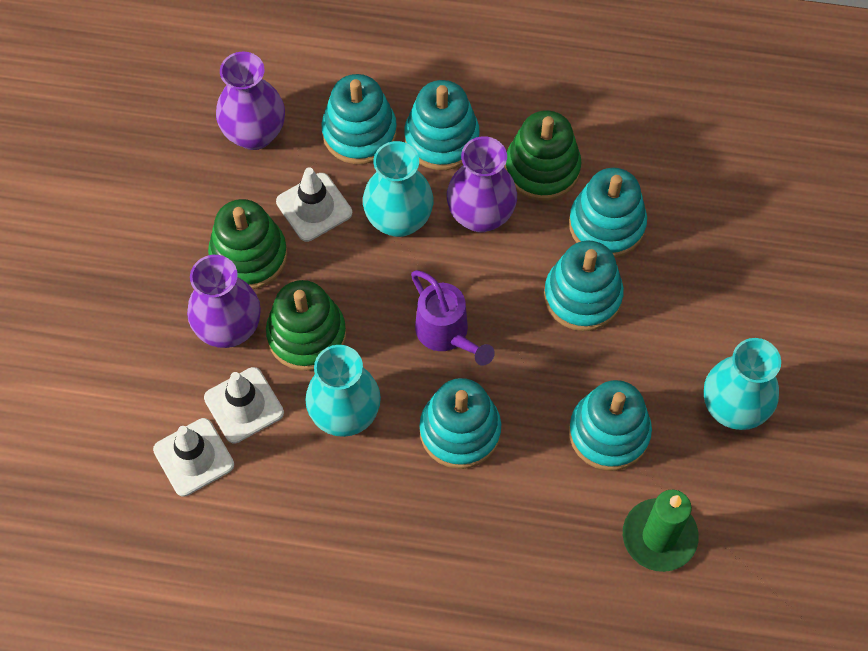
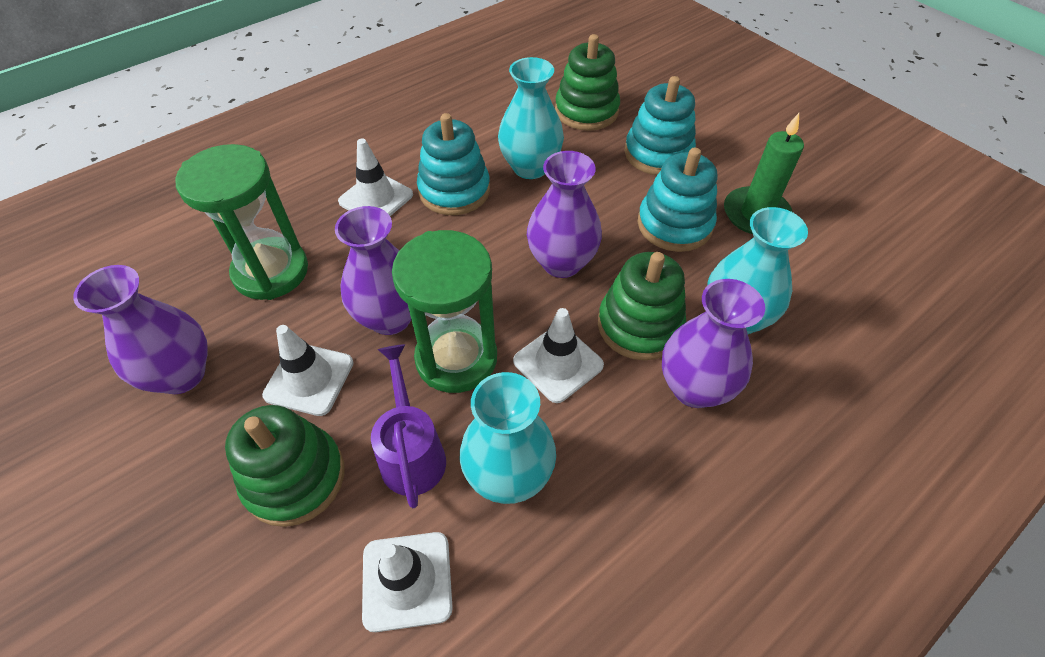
green hourglass: 0 -> 2
purple vase: 3 -> 4
turquoise stacking toy: 6 -> 3
white traffic cone: 3 -> 4

